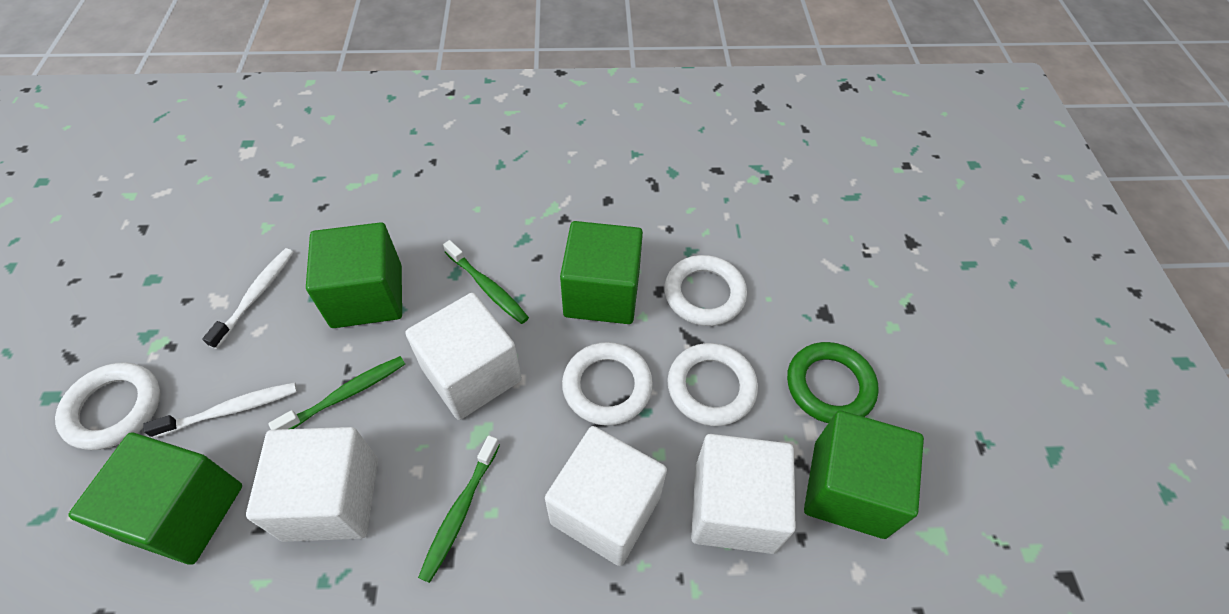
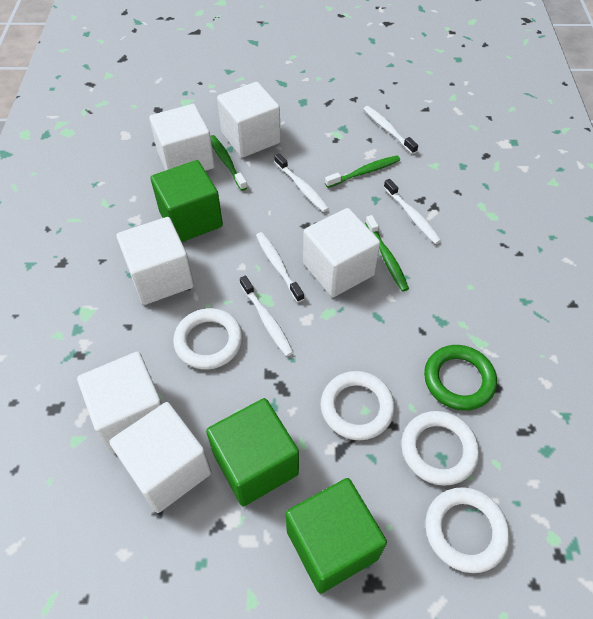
green cube: 4 -> 3
white cube: 4 -> 6
white toothbrush: 2 -> 5

